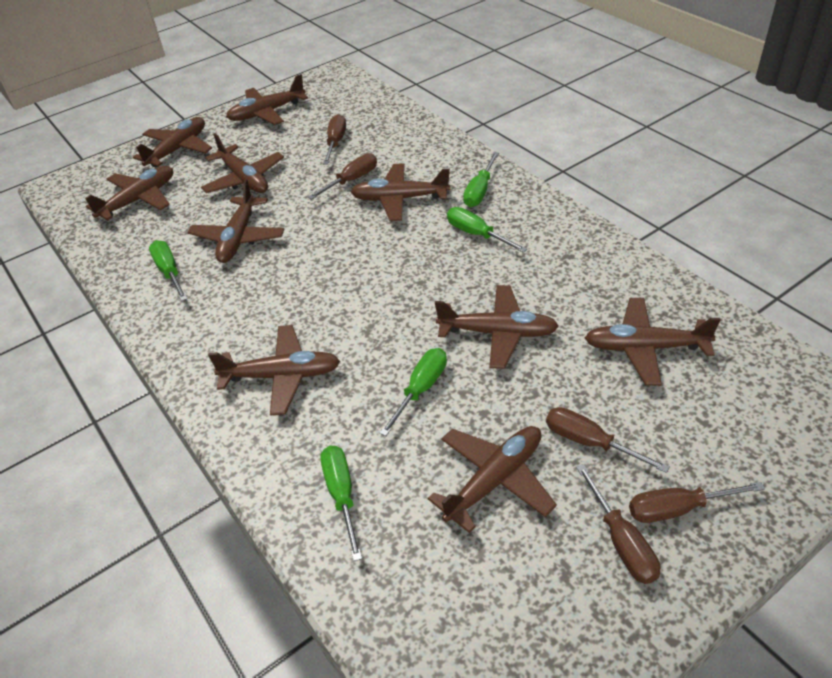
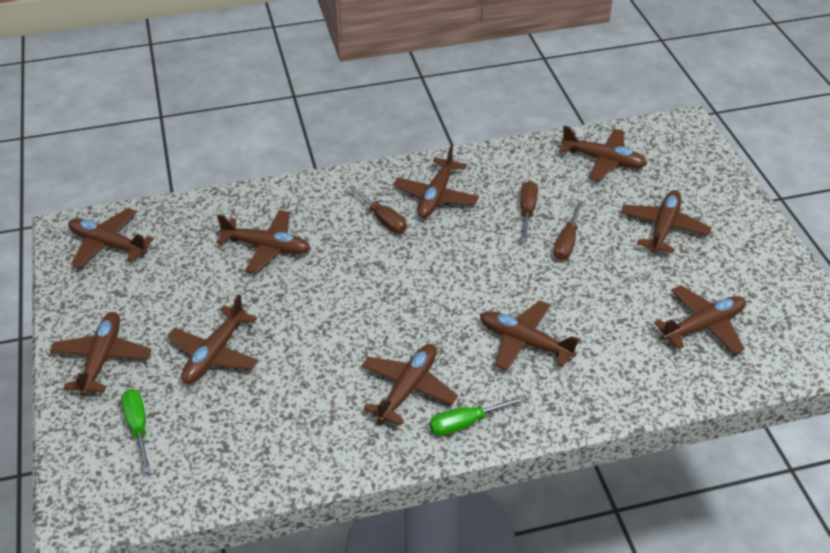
brown screwdriver: 5 -> 3
green screwdriver: 5 -> 2

